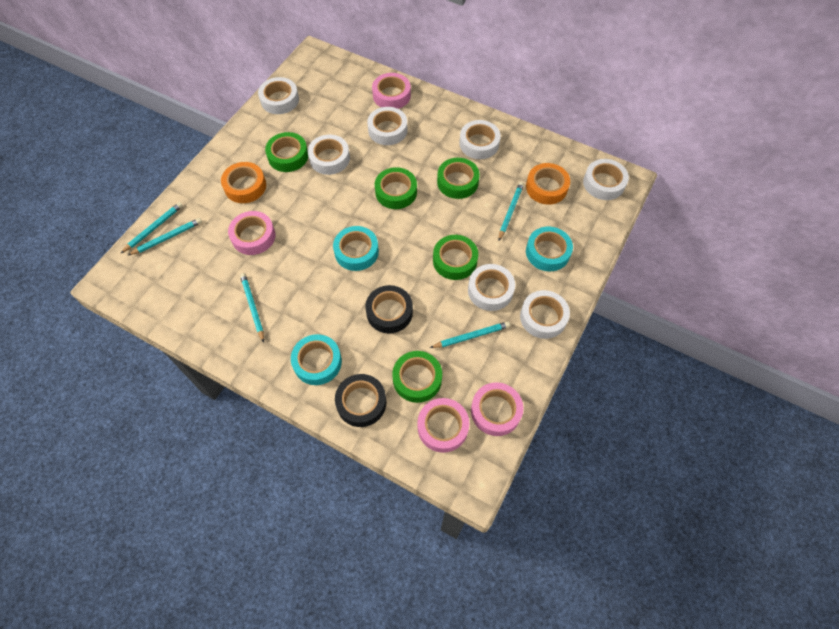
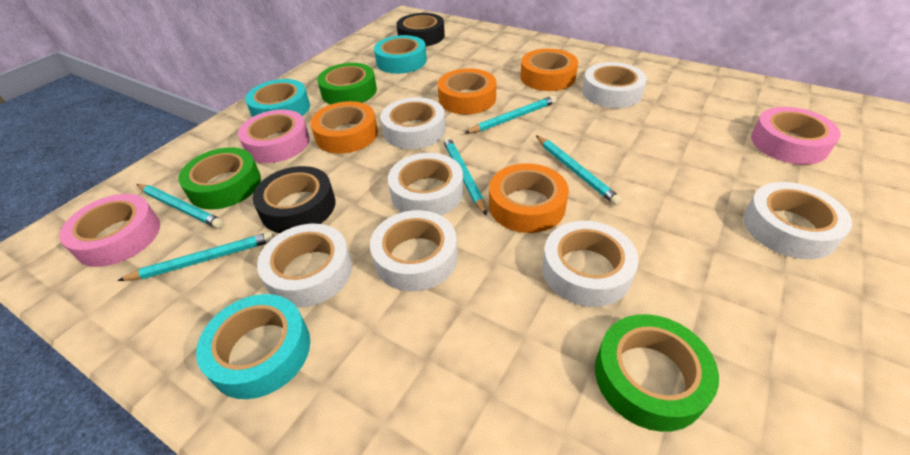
green tape: 5 -> 3
orange tape: 2 -> 4
pink tape: 4 -> 3

